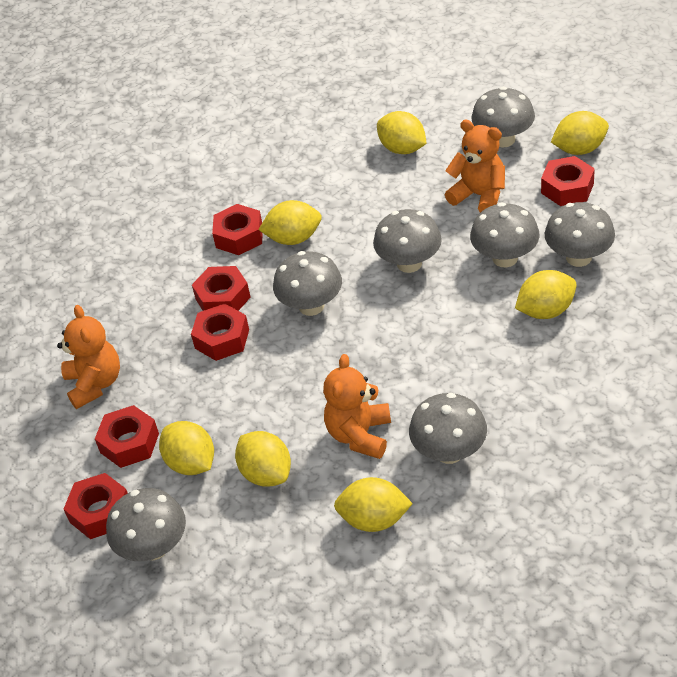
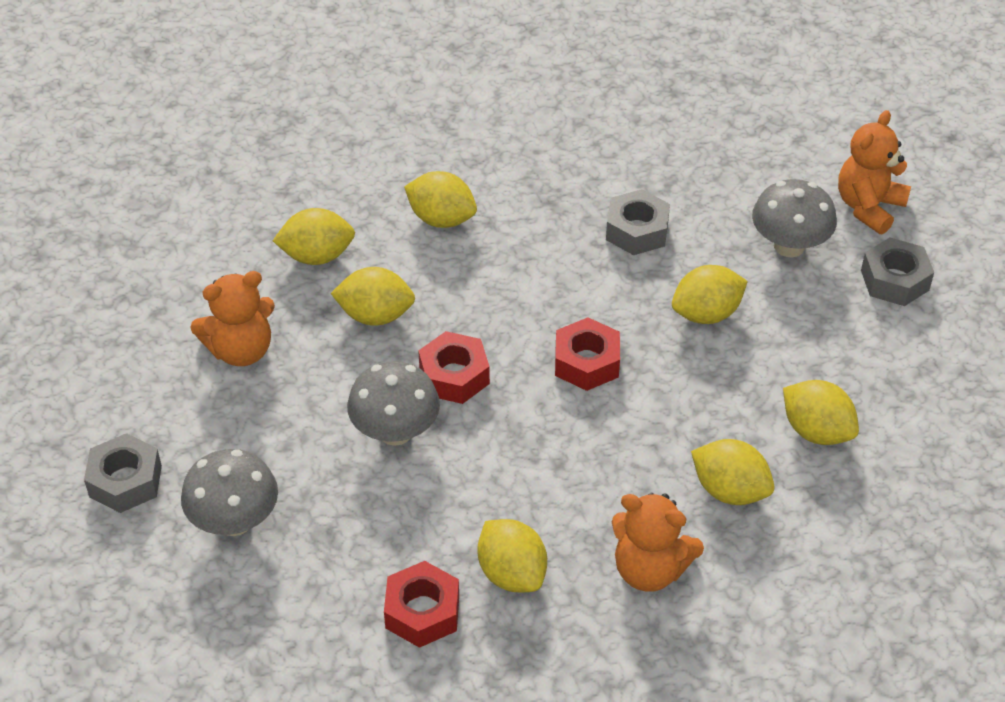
grey mushroom: 7 -> 3
grey nut: 0 -> 3
red nut: 6 -> 3

